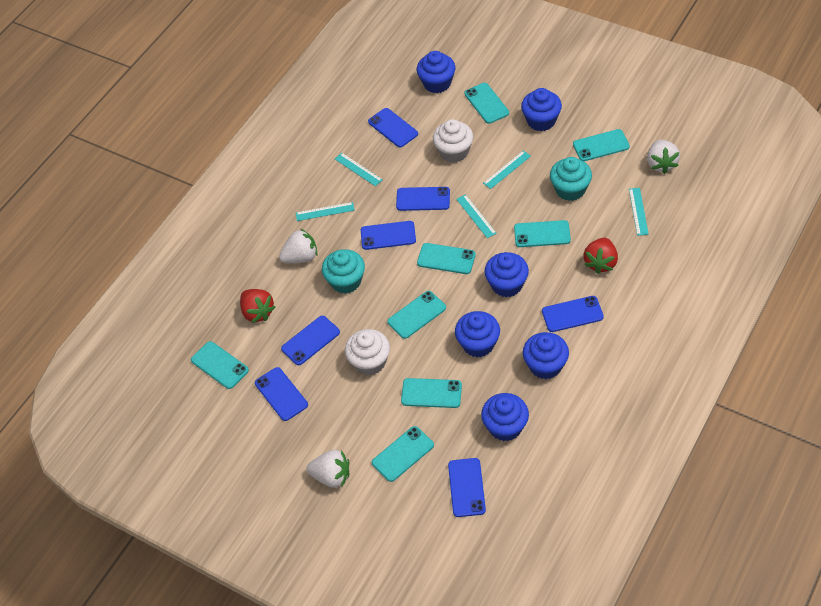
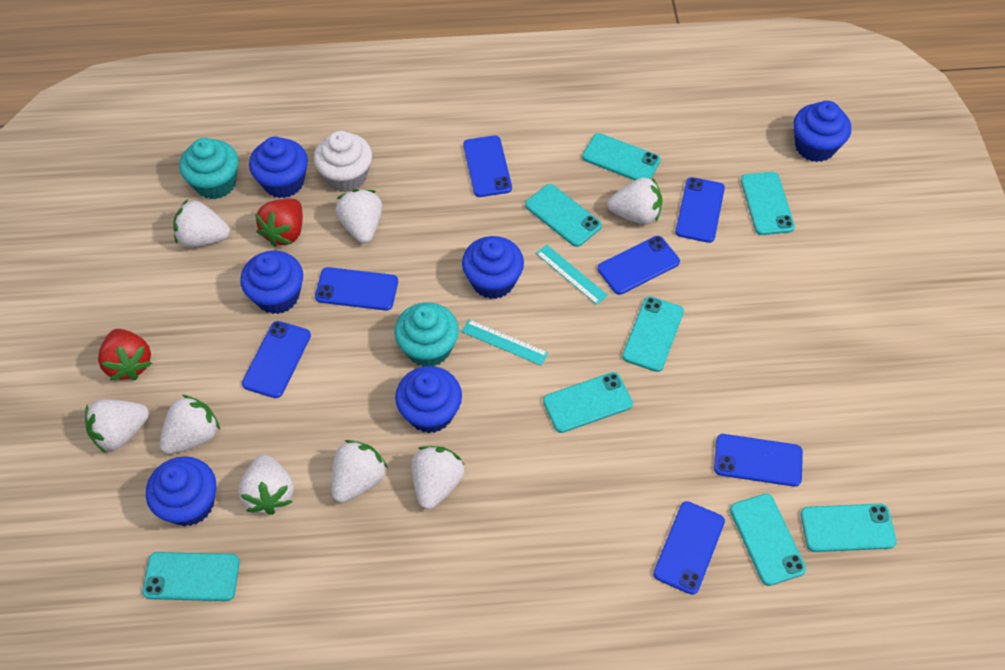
turquoise ruler: 5 -> 2
white cupcake: 2 -> 1
white strawberry: 3 -> 8

